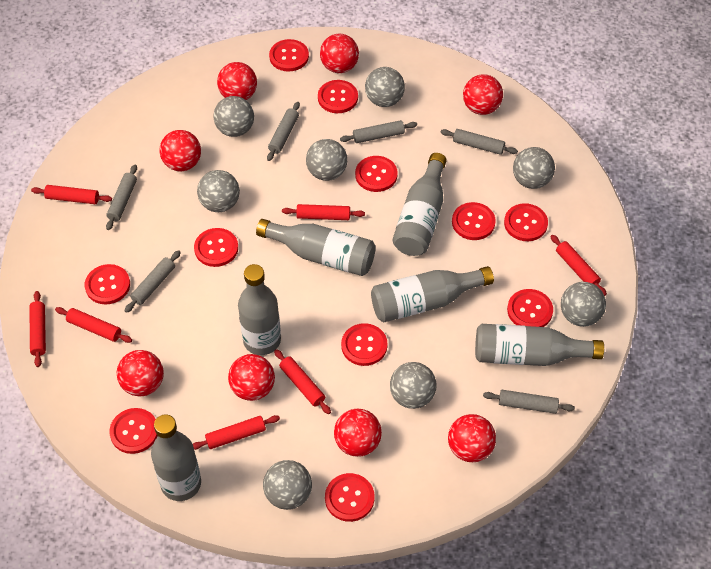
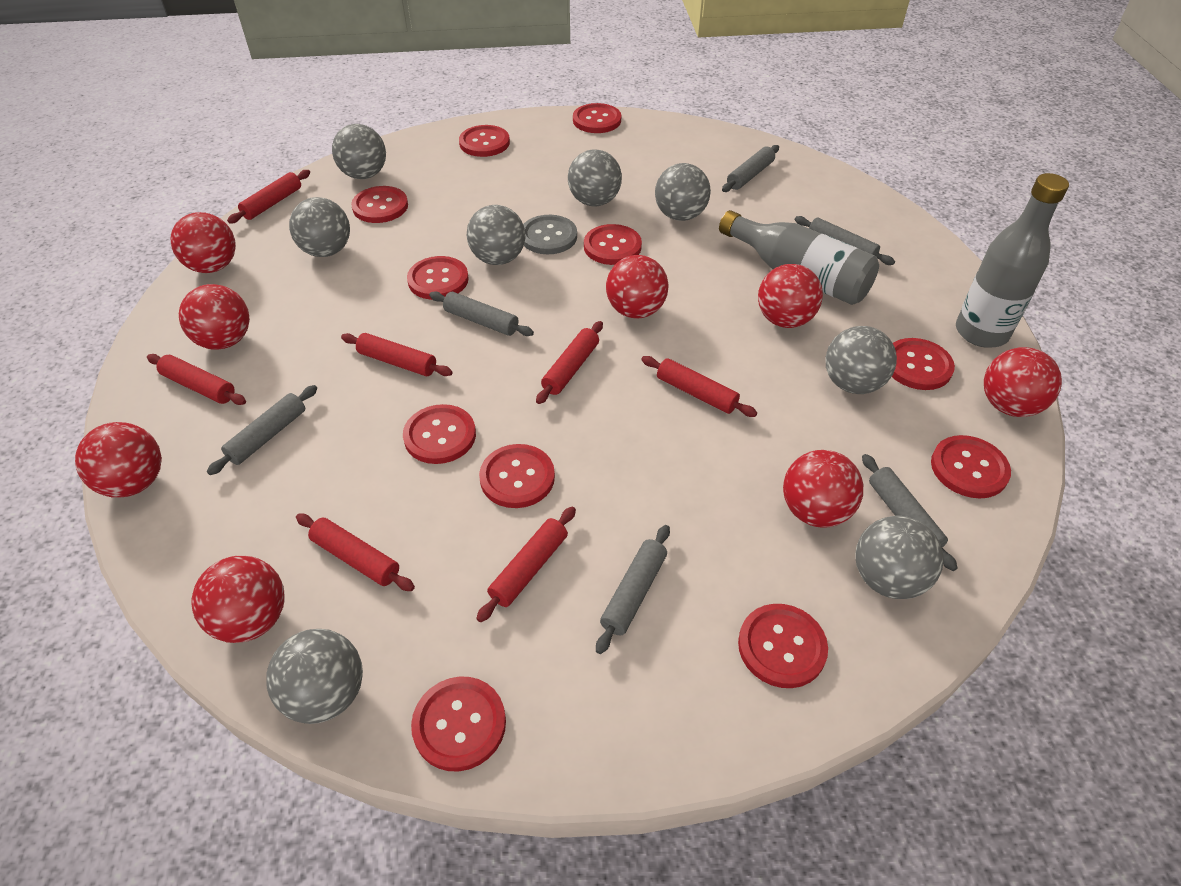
grey bottle: 6 -> 2
grey button: 0 -> 1

